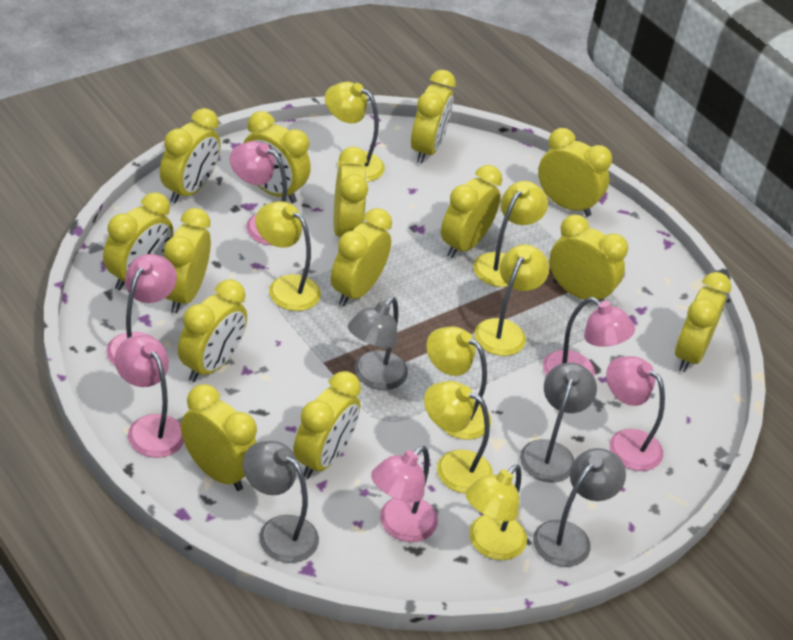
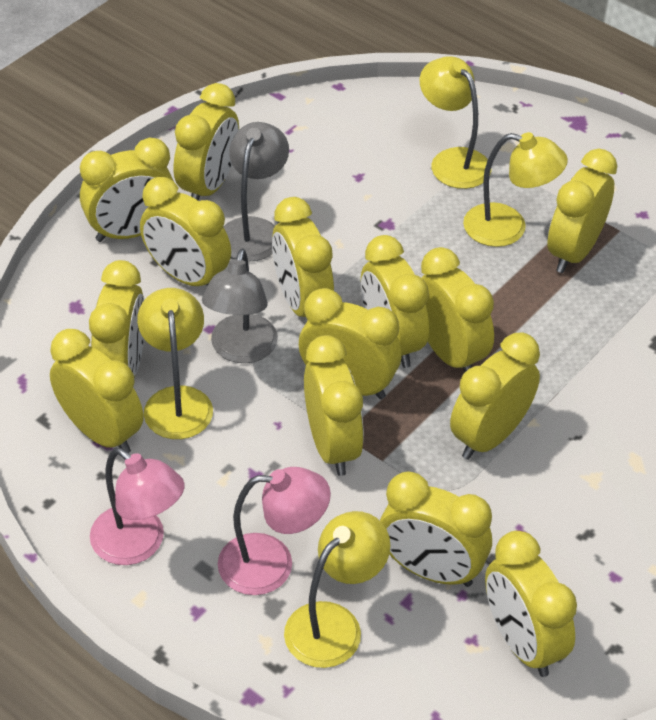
grey lamp: 4 -> 2
pink lamp: 6 -> 2
yellow lamp: 7 -> 4

